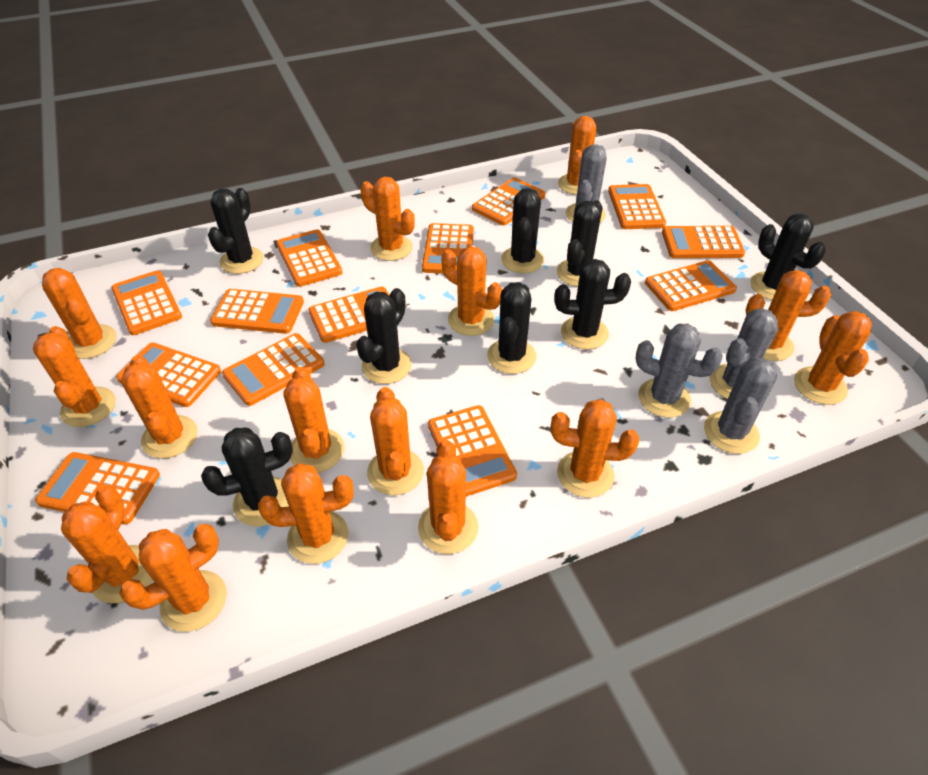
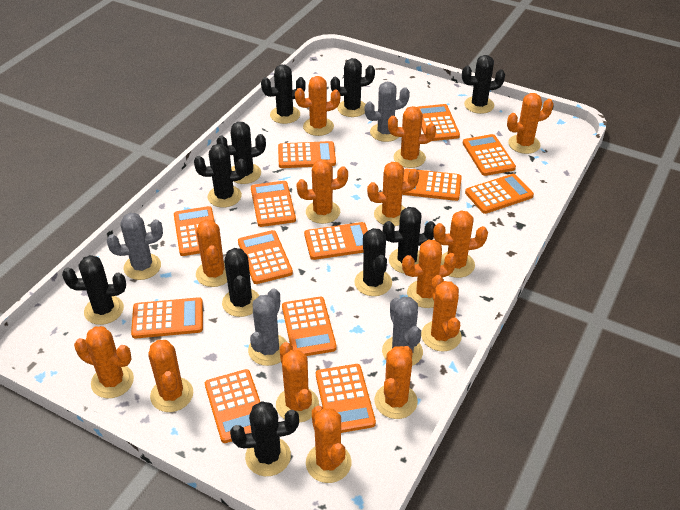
black cactus: 8 -> 10
orange cactus: 15 -> 14

